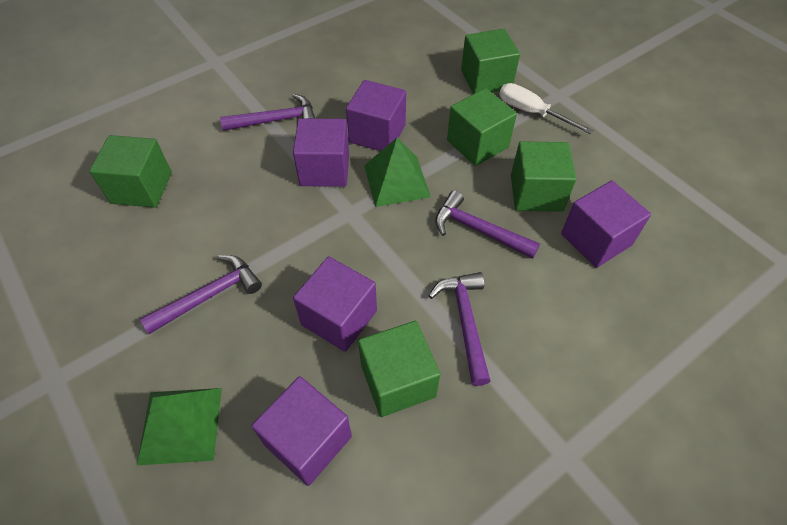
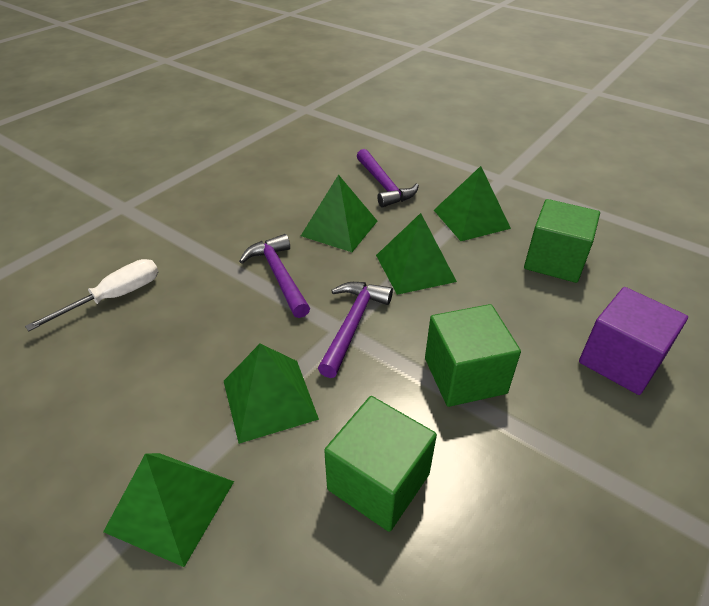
green cube: 5 -> 3
green pyramid: 2 -> 5
purple cube: 5 -> 1
purple hammer: 4 -> 3

